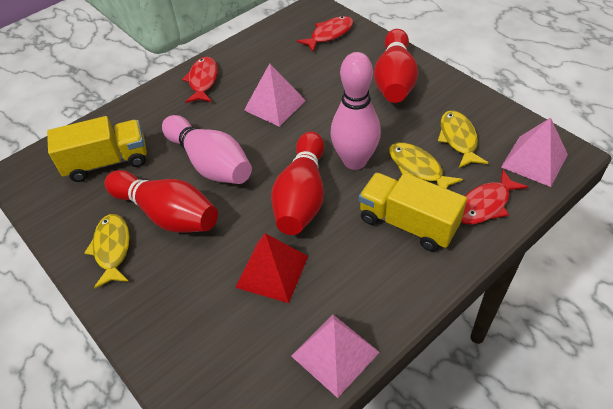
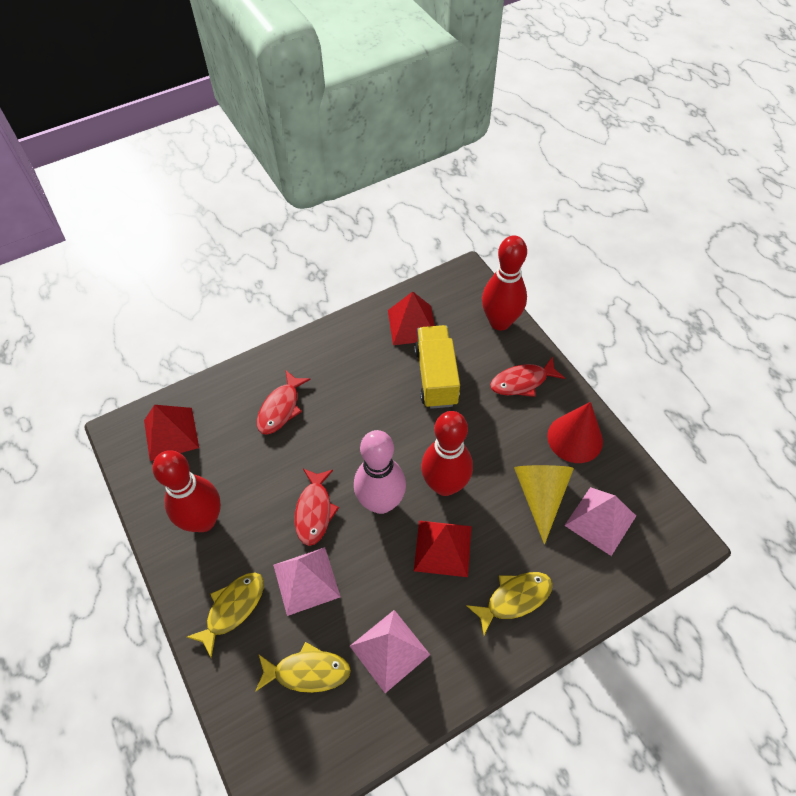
pink bowling pin: 2 -> 1
red cone: 0 -> 1
red pyramid: 1 -> 3
yellow cone: 0 -> 1
yellow truck: 2 -> 1

